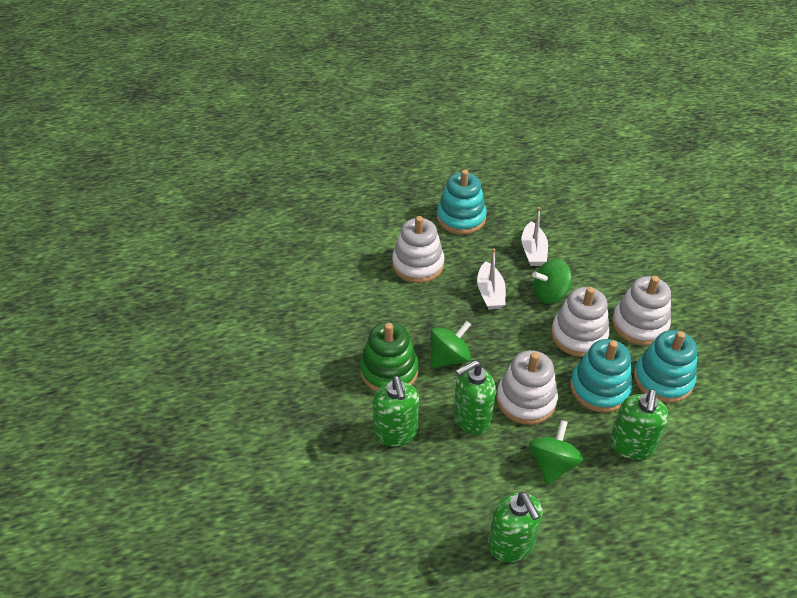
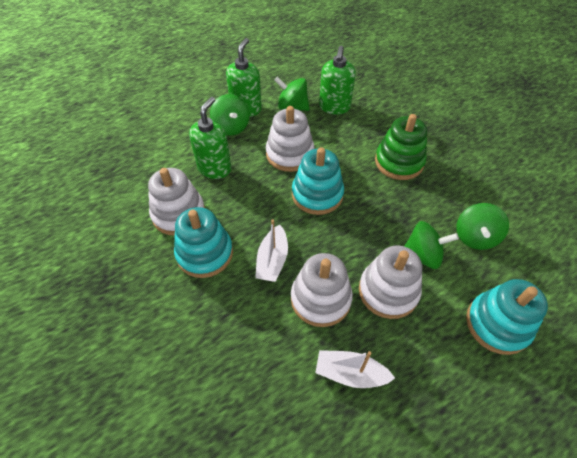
green soap dispenser: 4 -> 3
green spinning top: 3 -> 4

